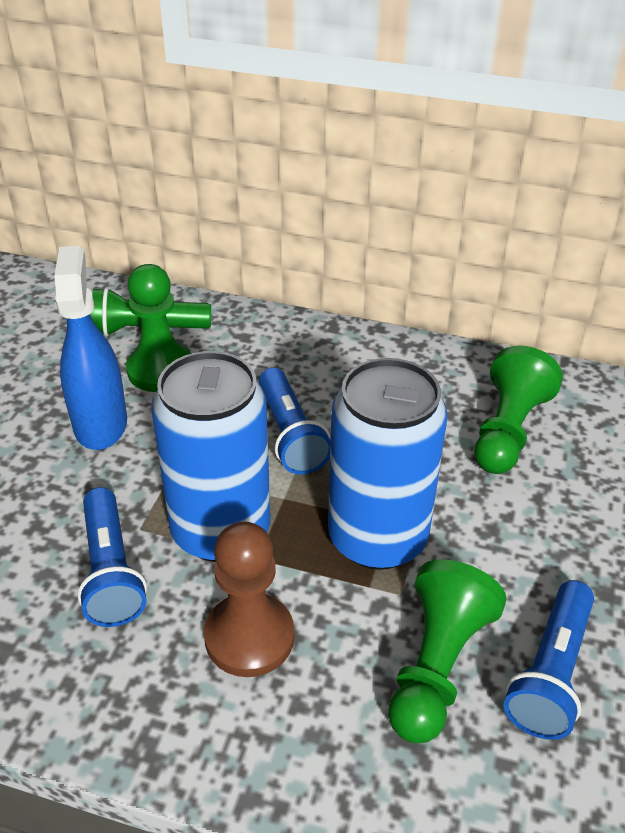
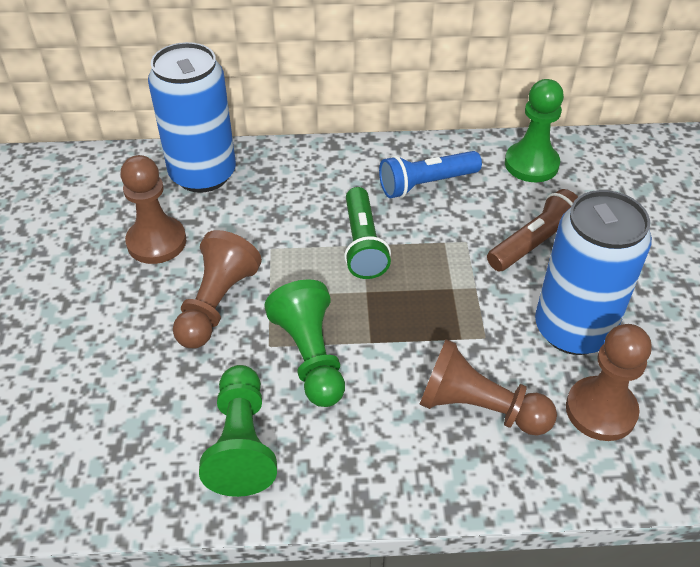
blue flashlight: 3 -> 1
blue spray bottle: 1 -> 0
brown flashlight: 0 -> 1
brown pawn: 1 -> 4

